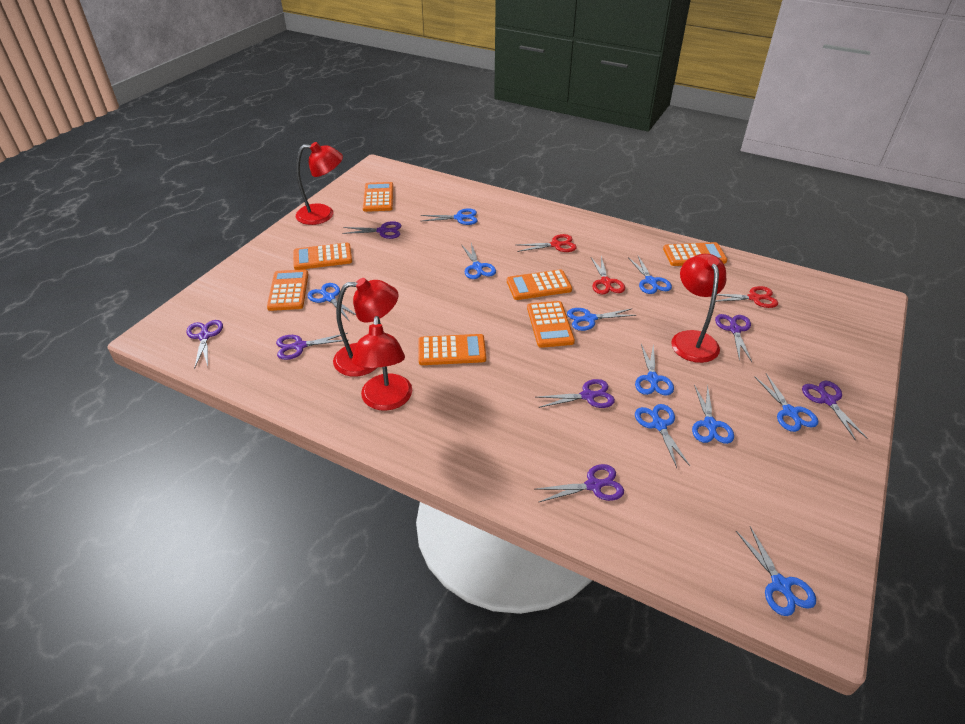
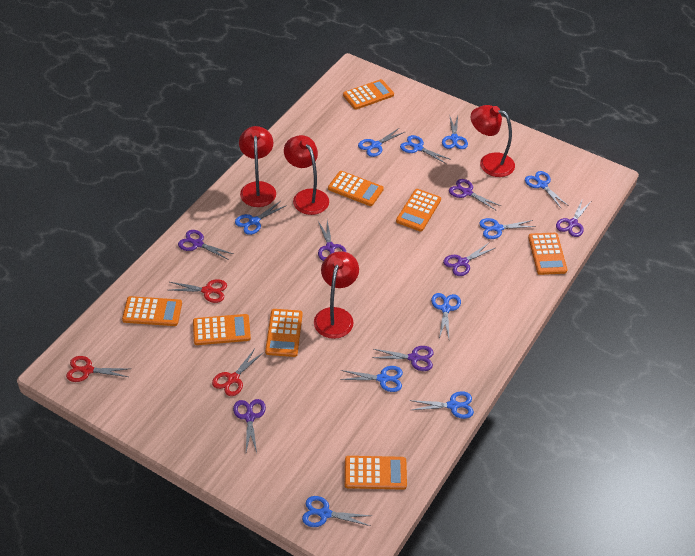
orange calculator: 7 -> 8

